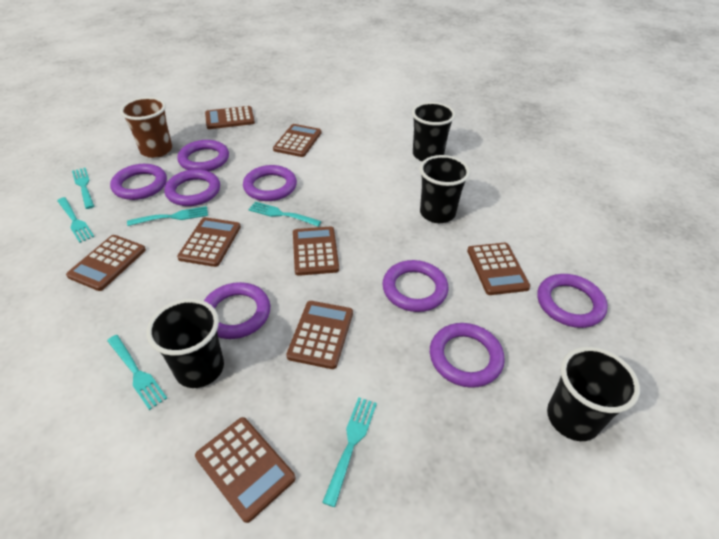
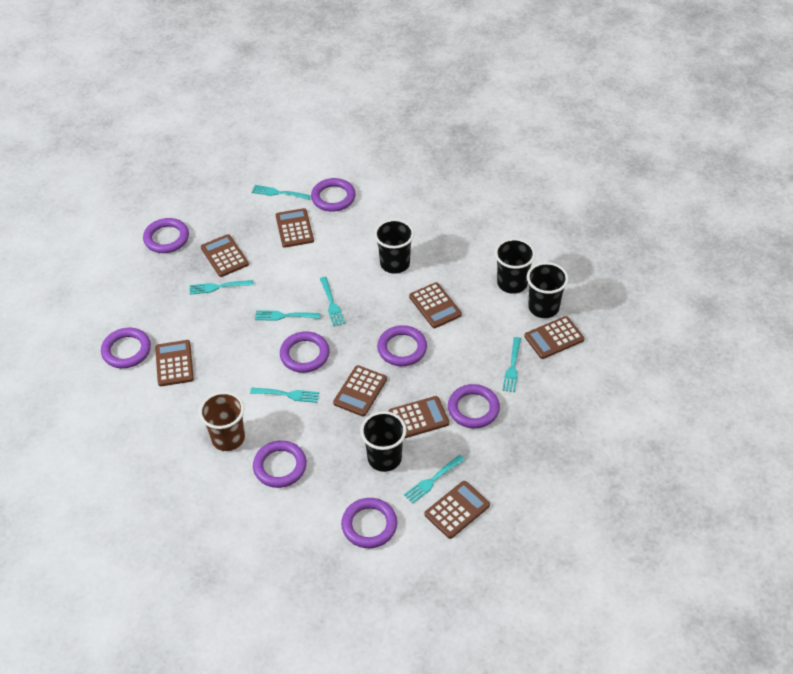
turquoise fork: 6 -> 7

